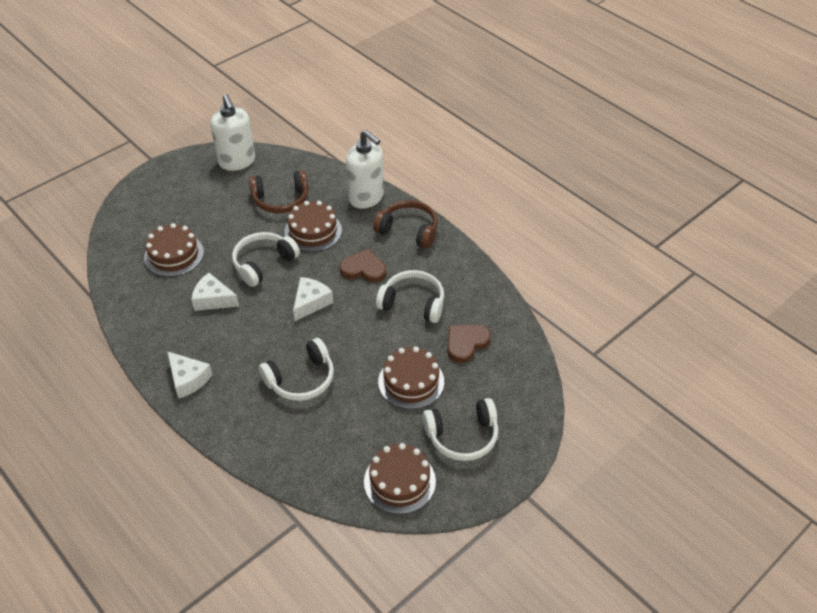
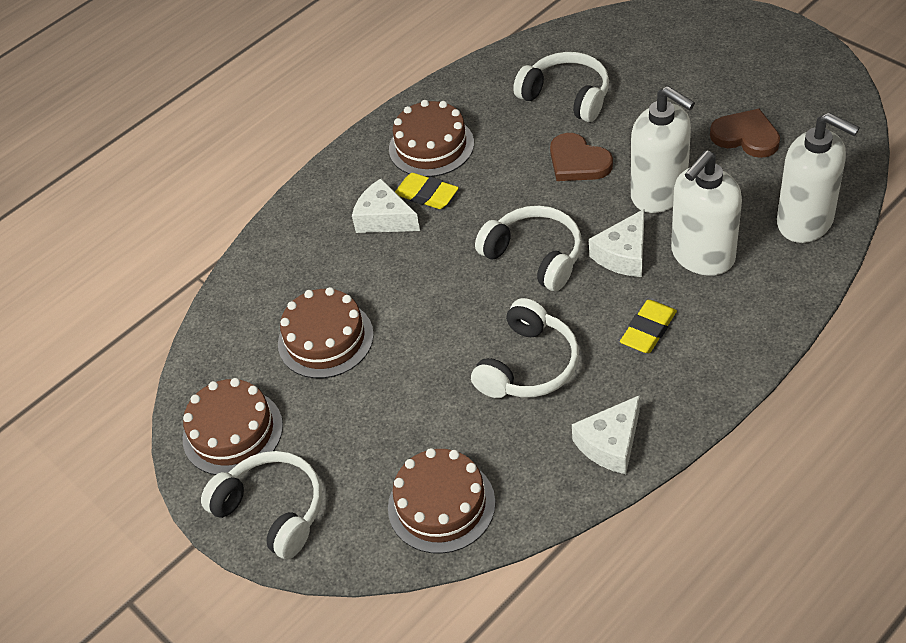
brown headphones: 2 -> 0
white soap dispenser: 2 -> 3
yellow eraser: 0 -> 2

